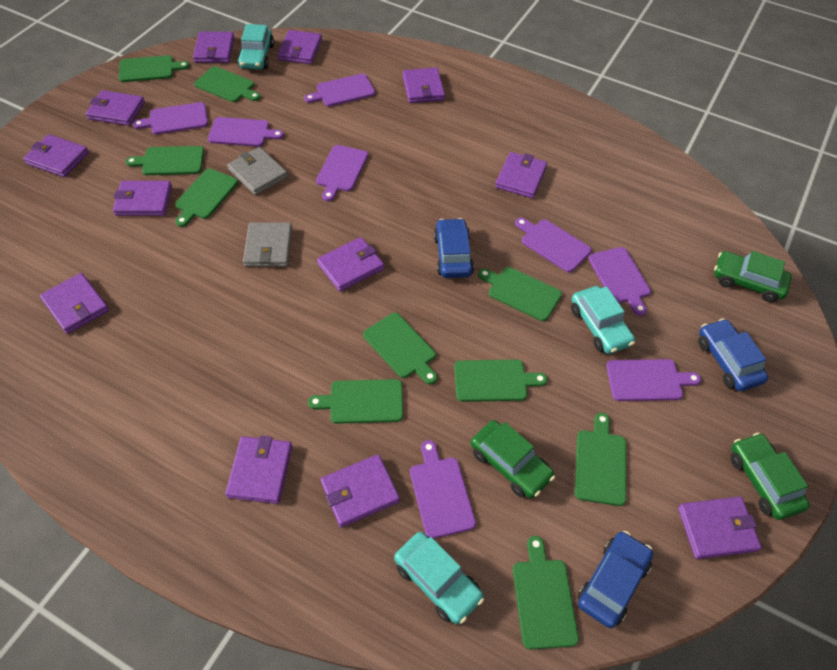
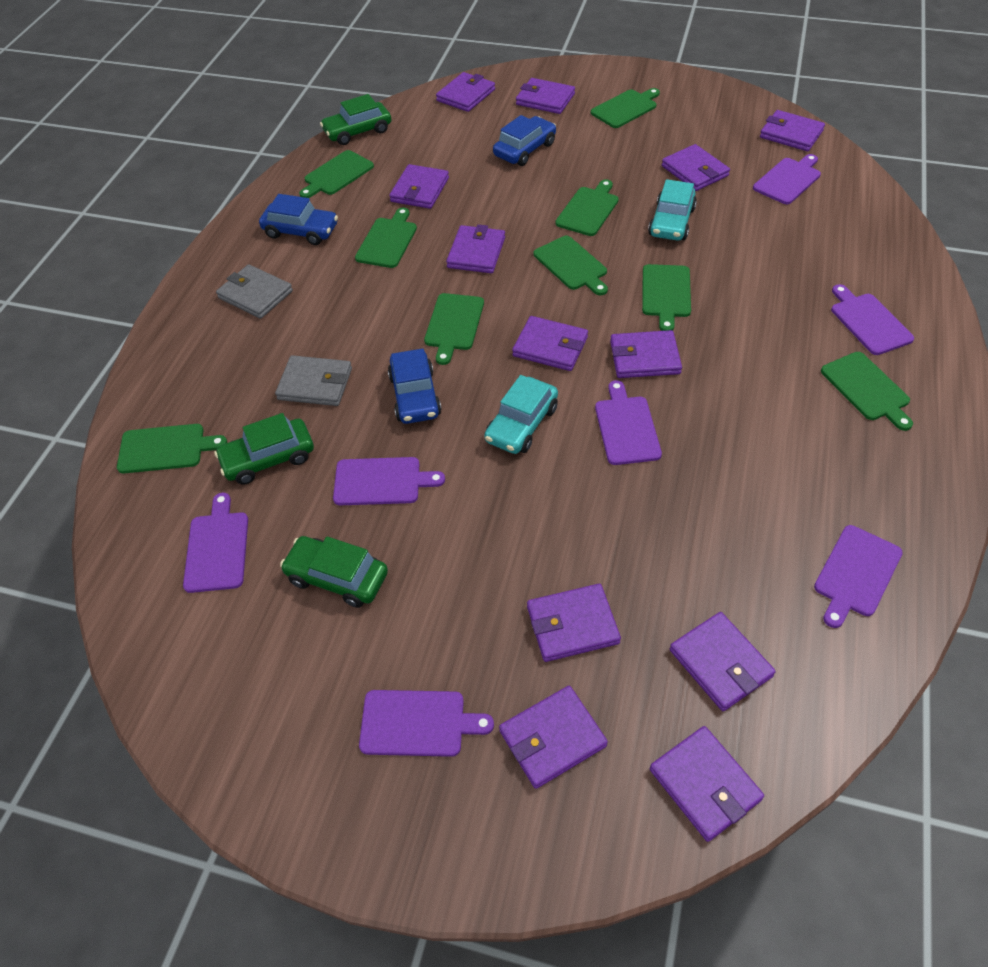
green cutting board: 10 -> 9
purple cutting board: 8 -> 7
turquoise car: 3 -> 2

